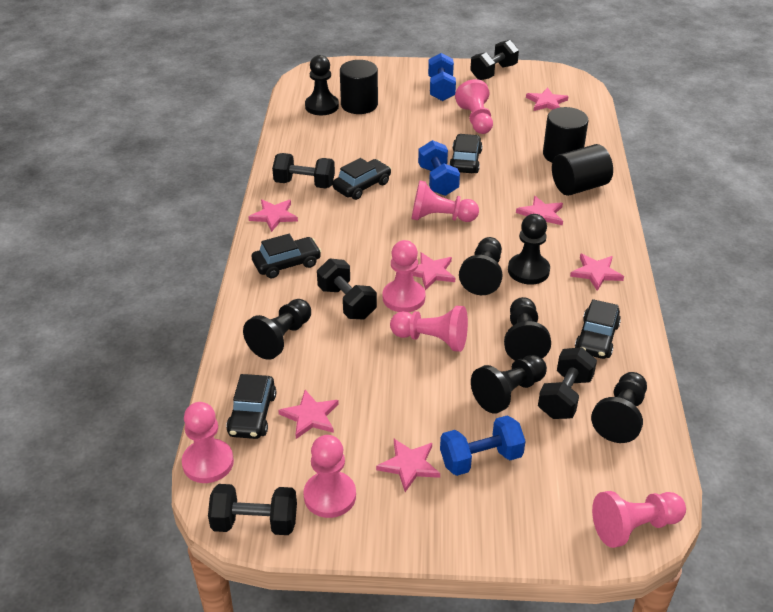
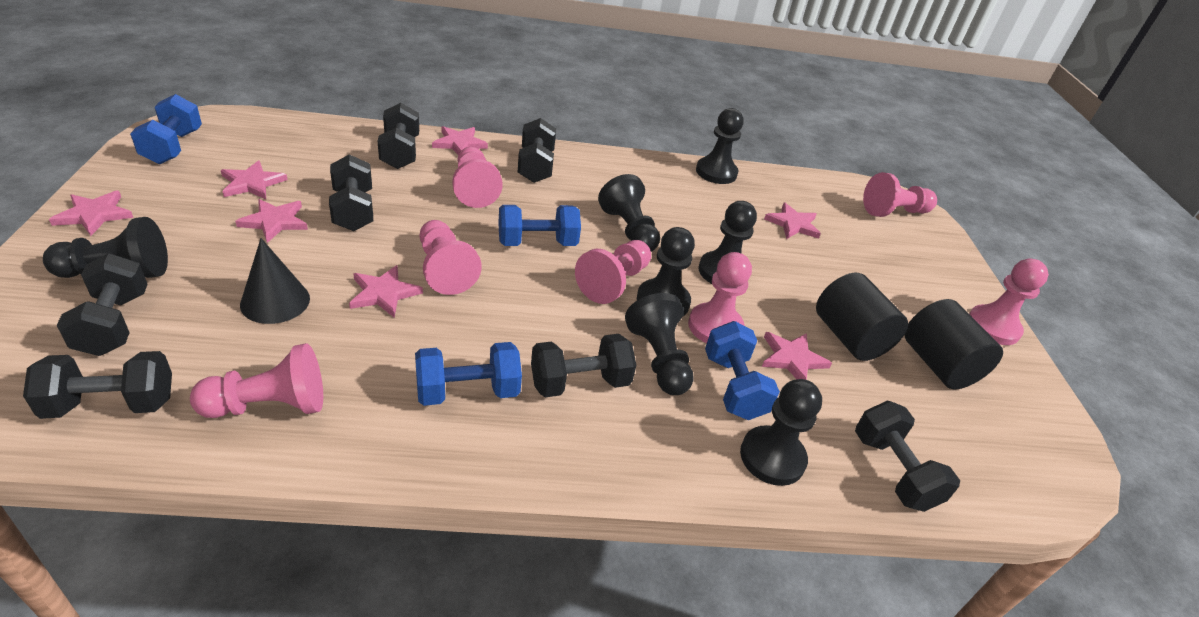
black car: 5 -> 0
black cone: 0 -> 1
black cylinder: 3 -> 2
black dumbbell: 5 -> 7
blue dumbbell: 3 -> 4

